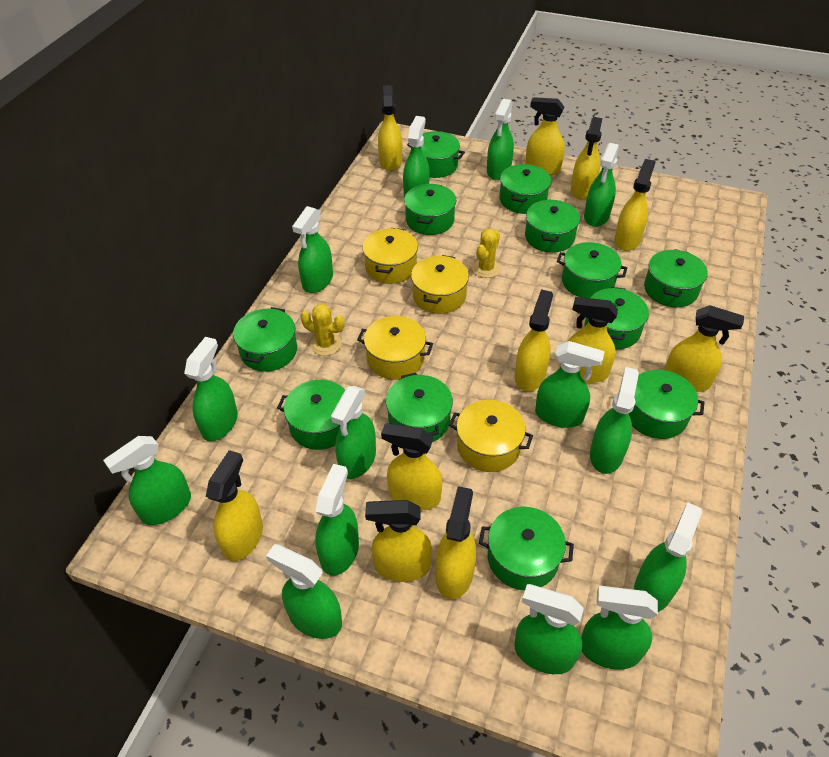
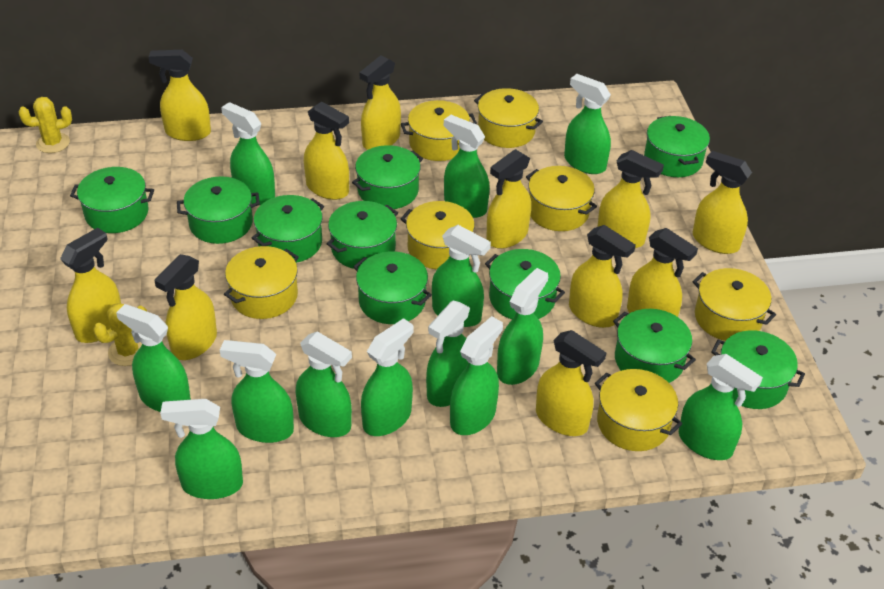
green pot: 12 -> 10
green spray bottle: 14 -> 13
yellow pot: 4 -> 7

